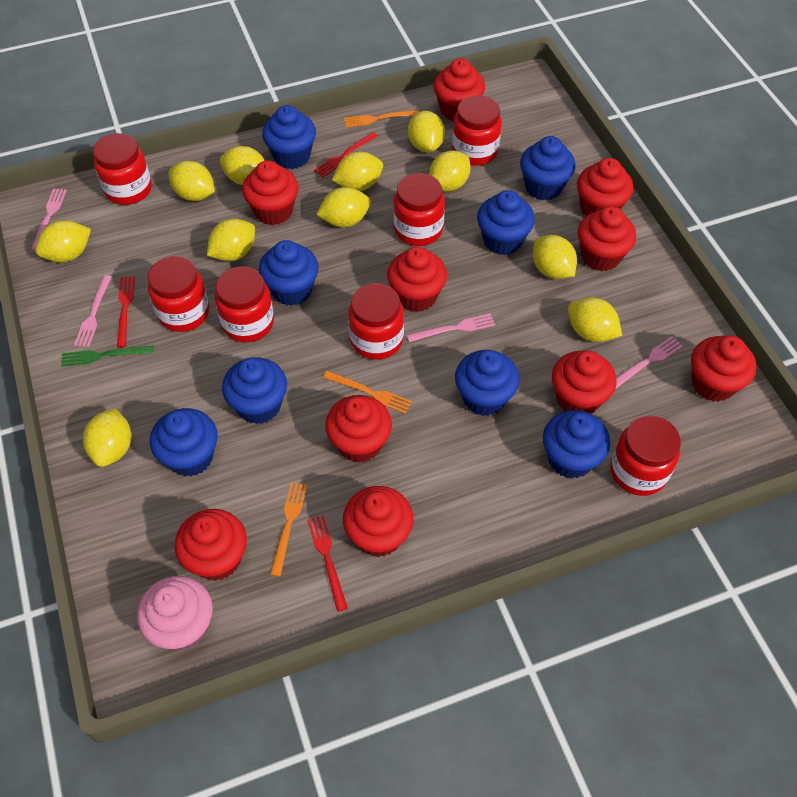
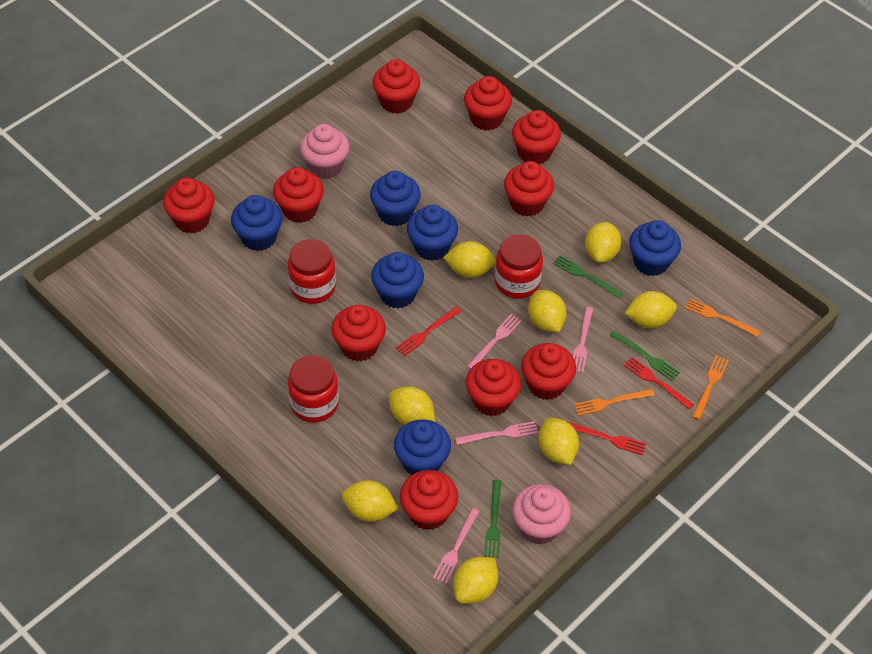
blue cupcake: 8 -> 6
green fork: 1 -> 3
pink cupcake: 1 -> 2
red jar: 7 -> 3
yellow lemon: 11 -> 8

